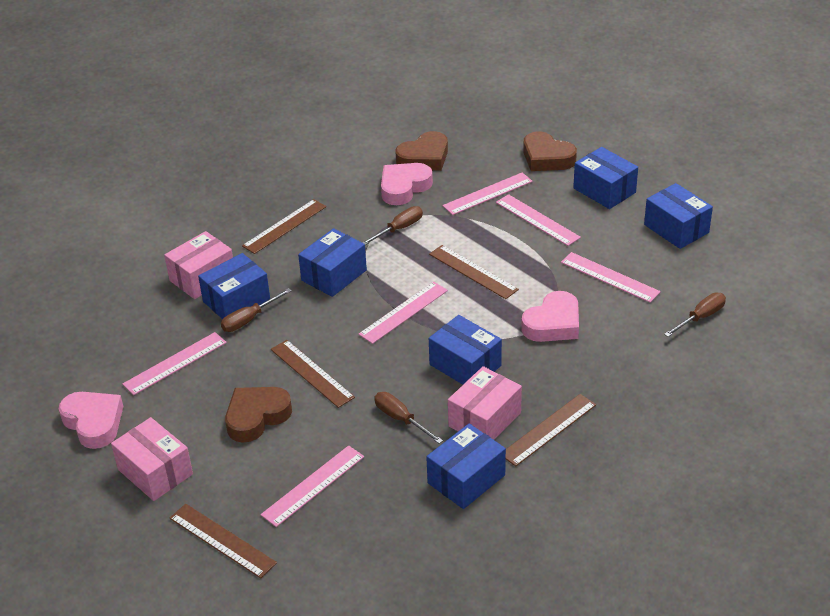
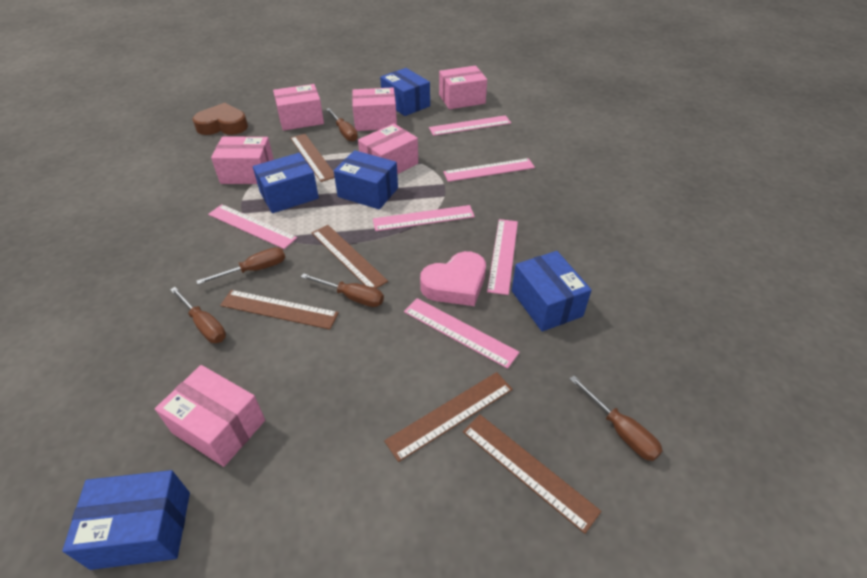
blue box: 6 -> 5
brown heart: 3 -> 1
brown screwdriver: 4 -> 5
pink box: 3 -> 6
pink heart: 3 -> 1

